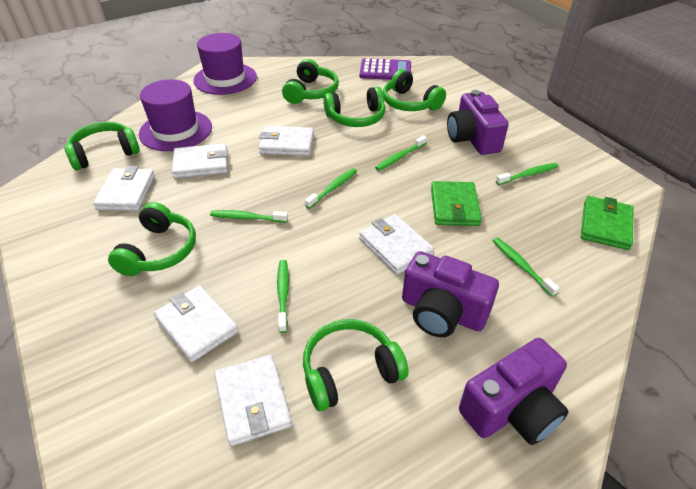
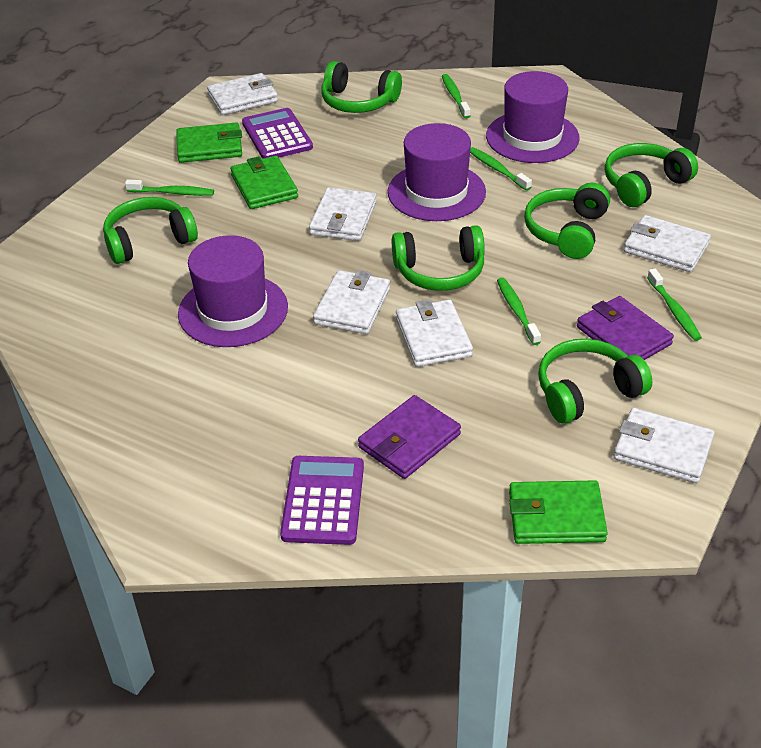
green toothbrush: 6 -> 5
green wallet: 2 -> 3
purple calculator: 1 -> 2
purple camera: 3 -> 0
purple hat: 2 -> 3
purple wallet: 0 -> 2

